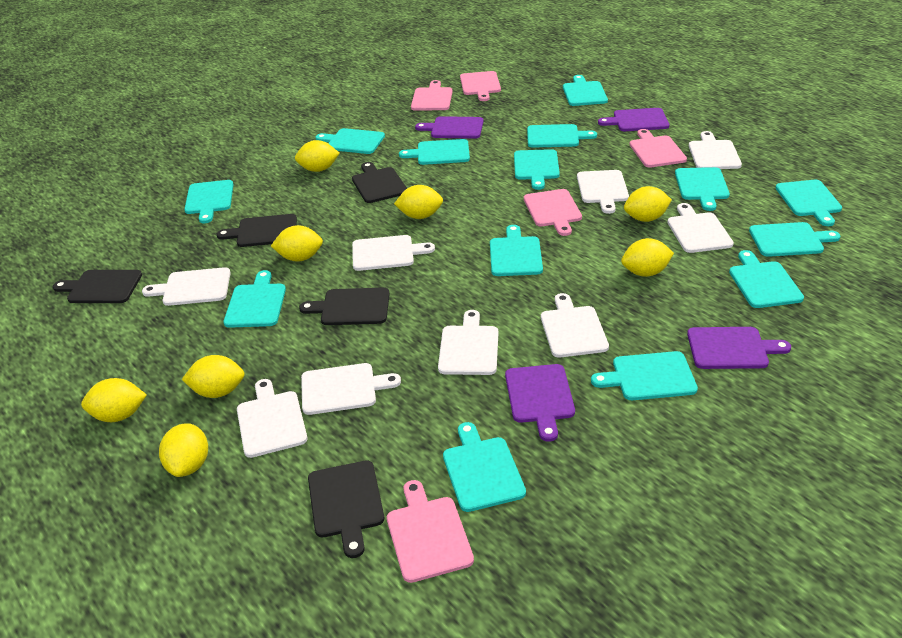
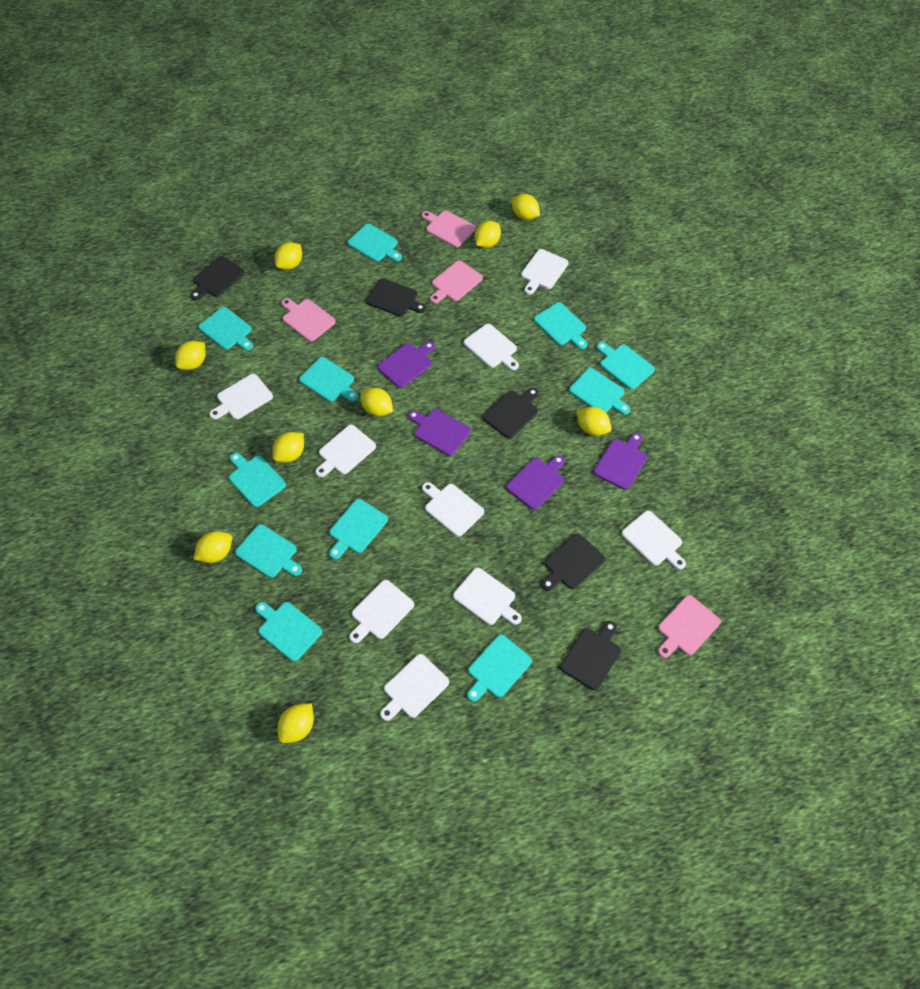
pink cutting board: 5 -> 4
turquoise cutting board: 14 -> 11
yellow lemon: 8 -> 9

